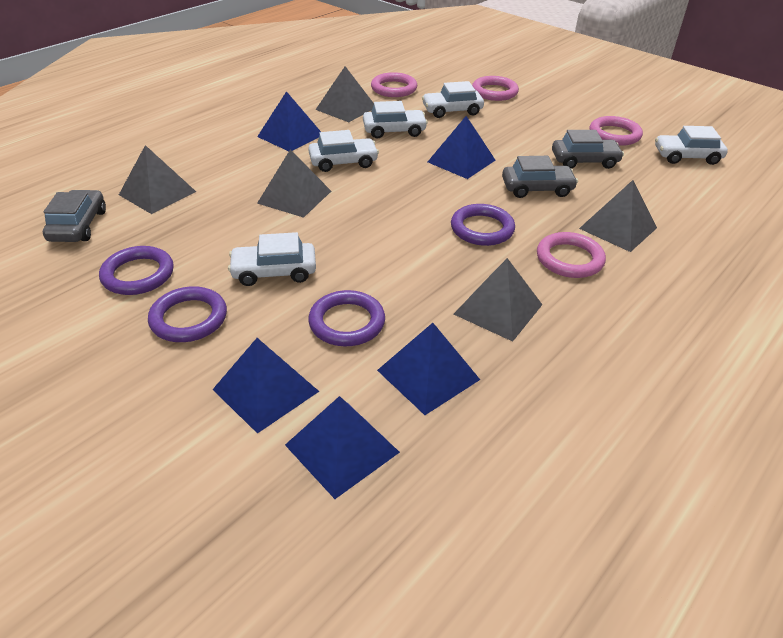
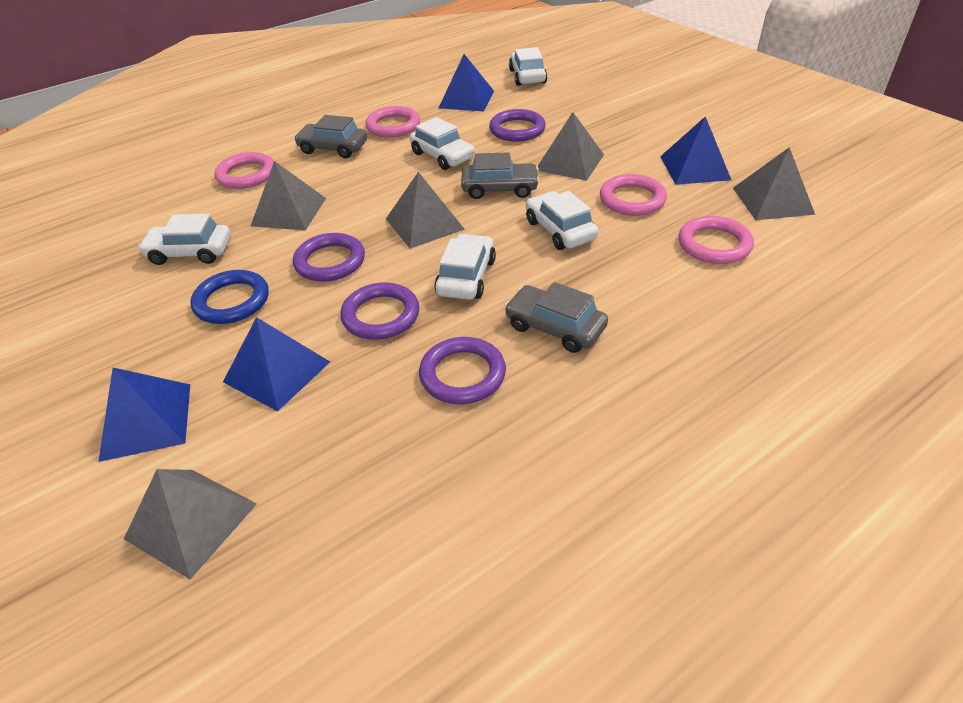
blue pyramid: 5 -> 4
blue ring: 0 -> 1

